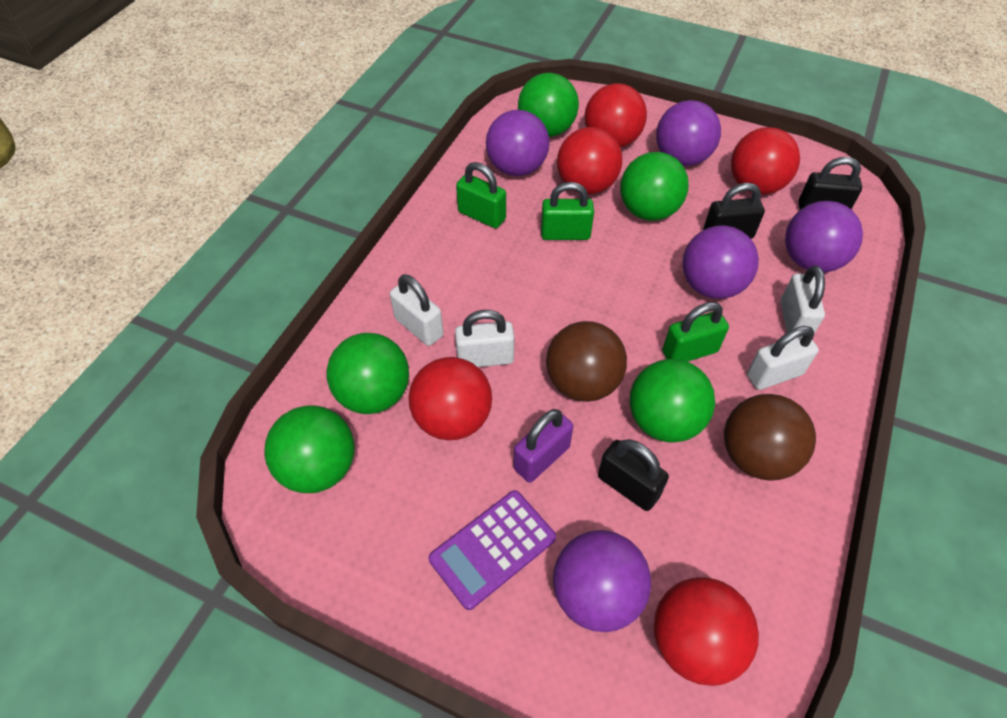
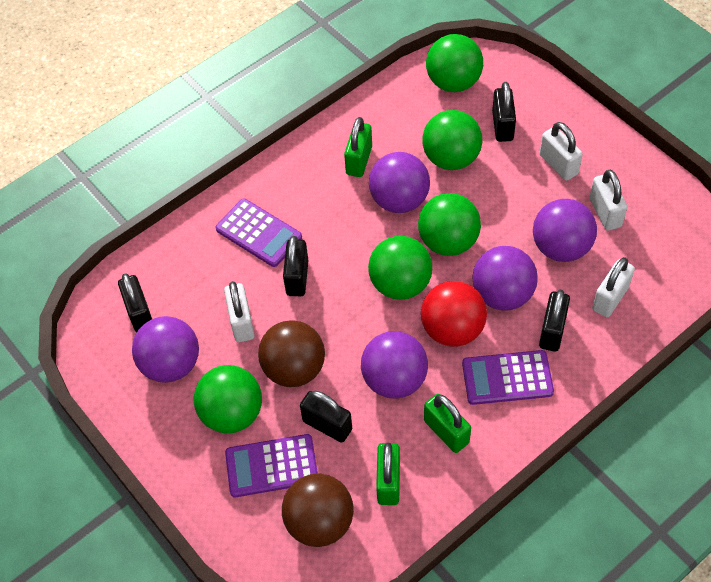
black padlock: 3 -> 5
purple calculator: 1 -> 3
purple padlock: 1 -> 0
red ball: 5 -> 1

